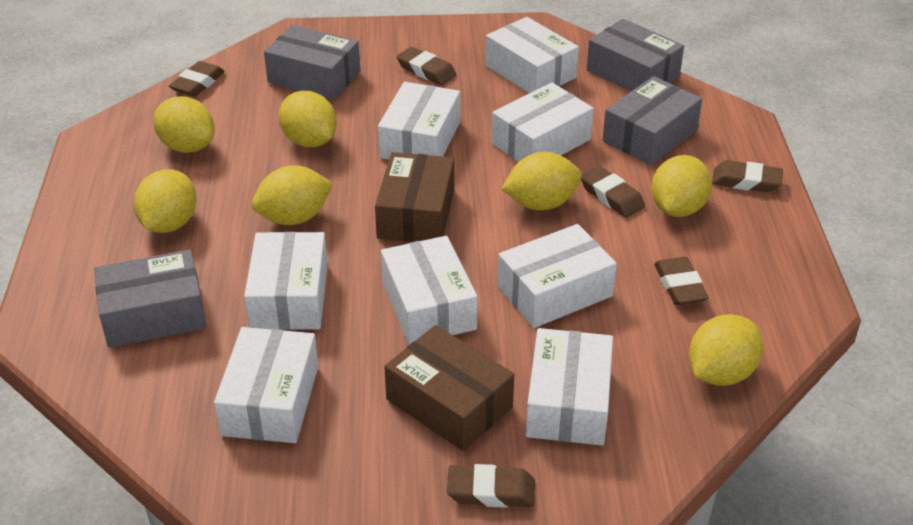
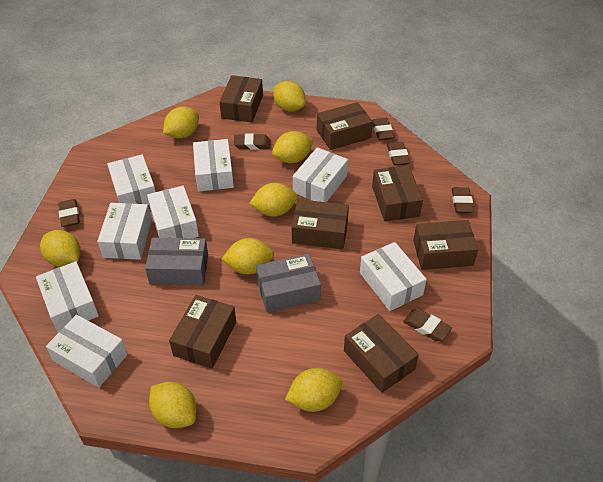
brown box: 2 -> 7
grey box: 4 -> 2
yellow lemon: 7 -> 8

